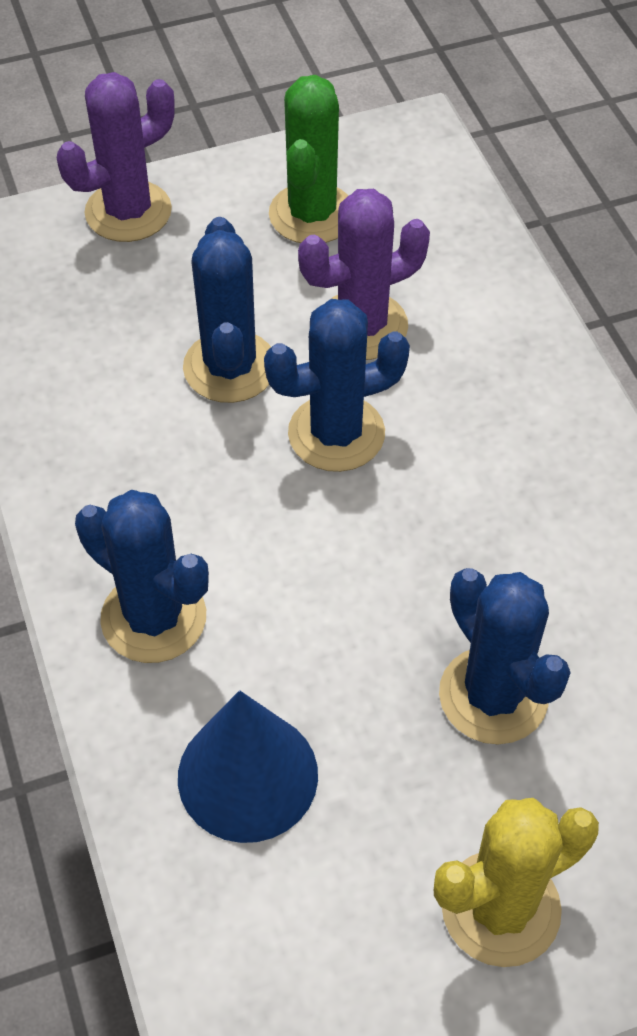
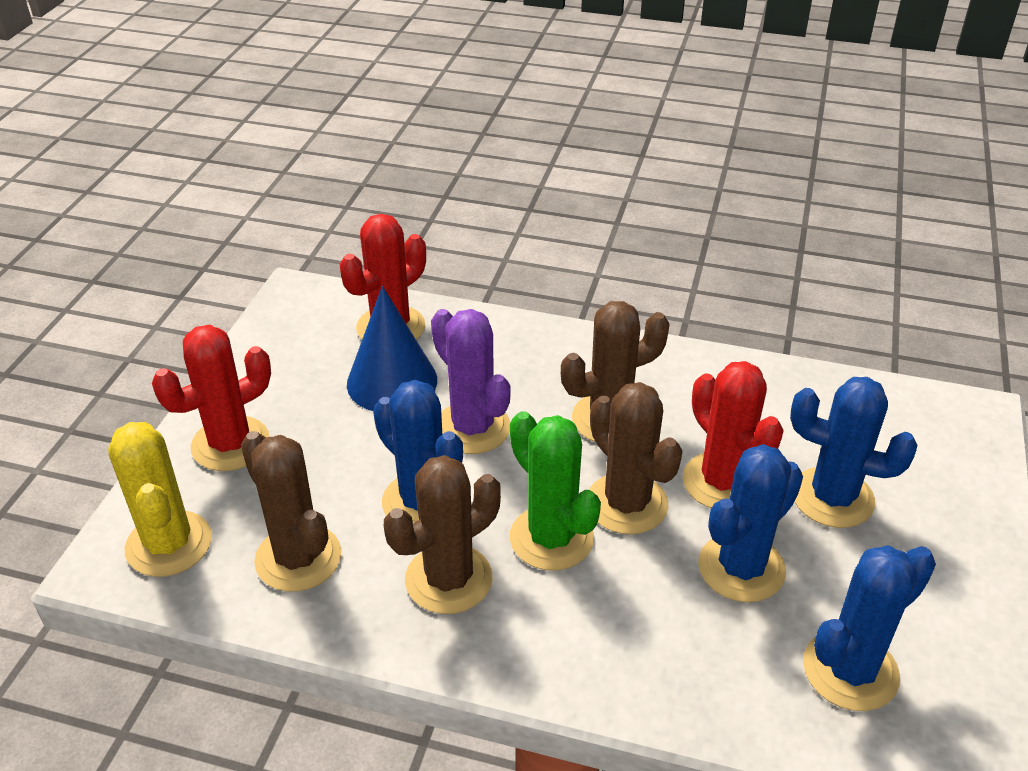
brown cactus: 0 -> 4
purple cactus: 2 -> 1
red cactus: 0 -> 3

